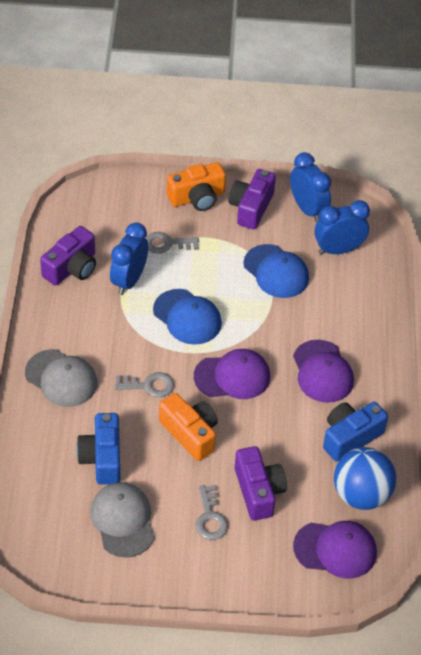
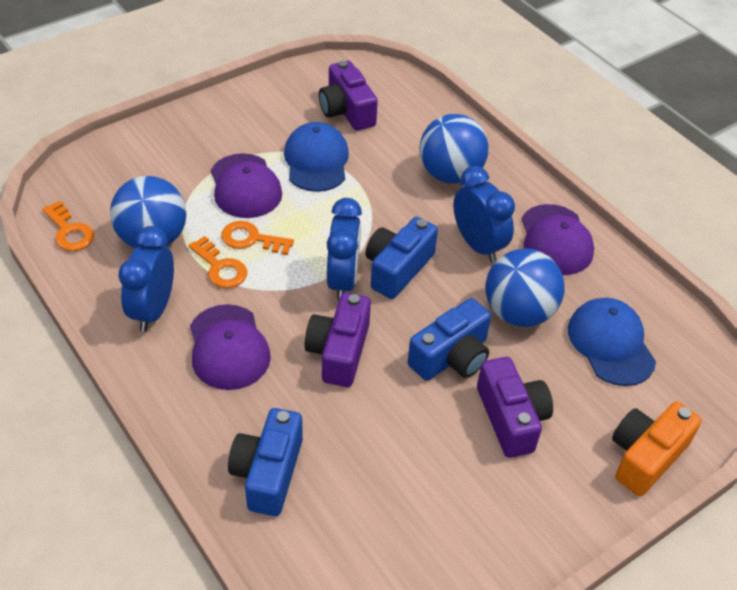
blue ball: 1 -> 3
blue camera: 2 -> 3
grey cap: 2 -> 0
grey key: 3 -> 0
orange camera: 2 -> 1
orange key: 0 -> 3

